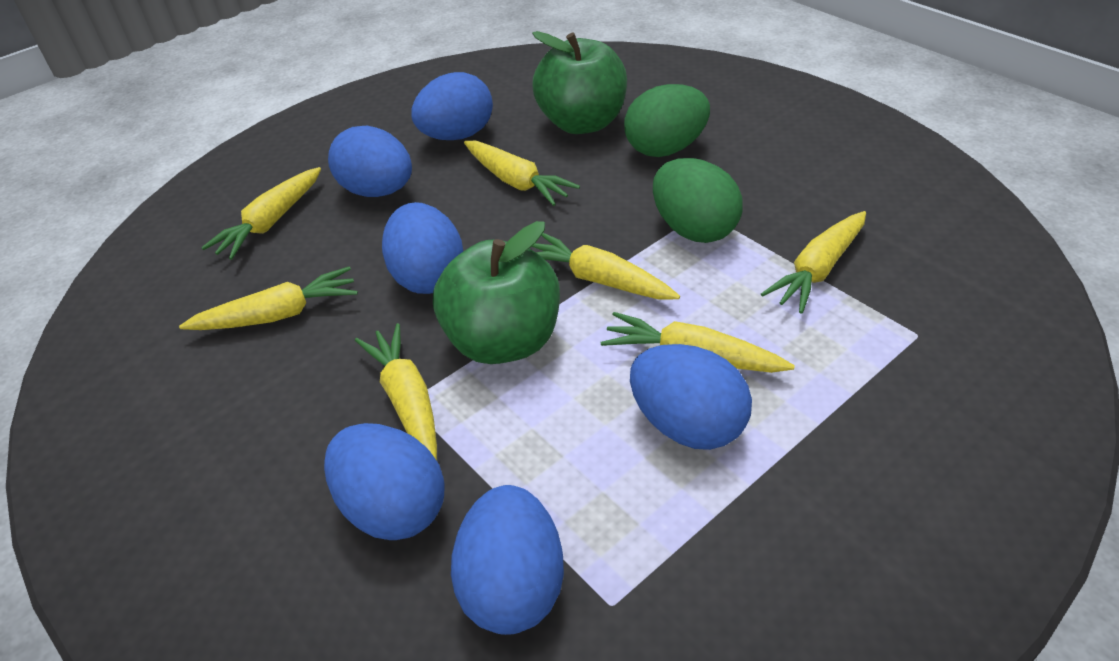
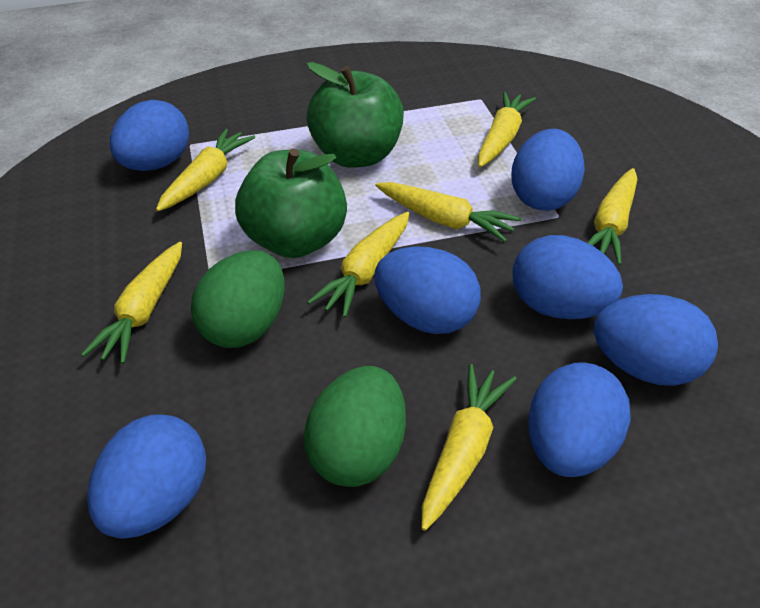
blue egg: 6 -> 7

